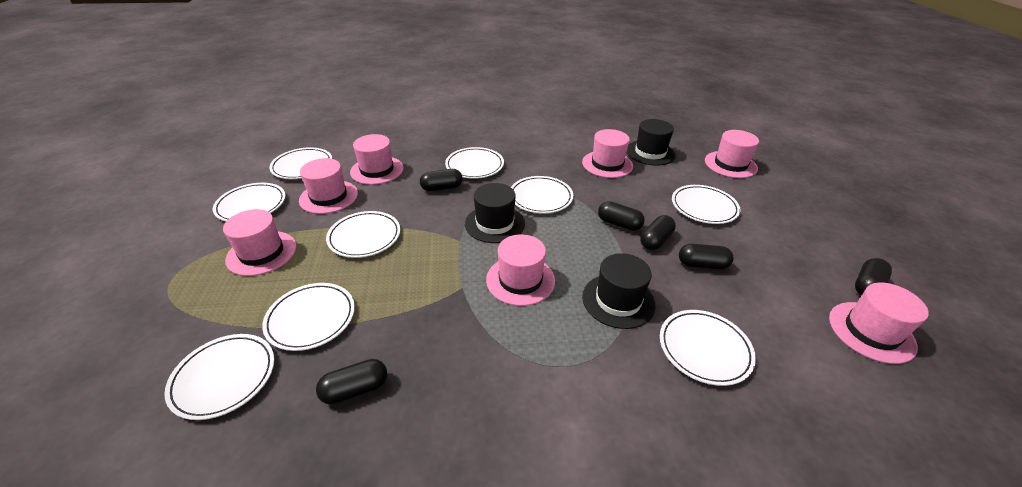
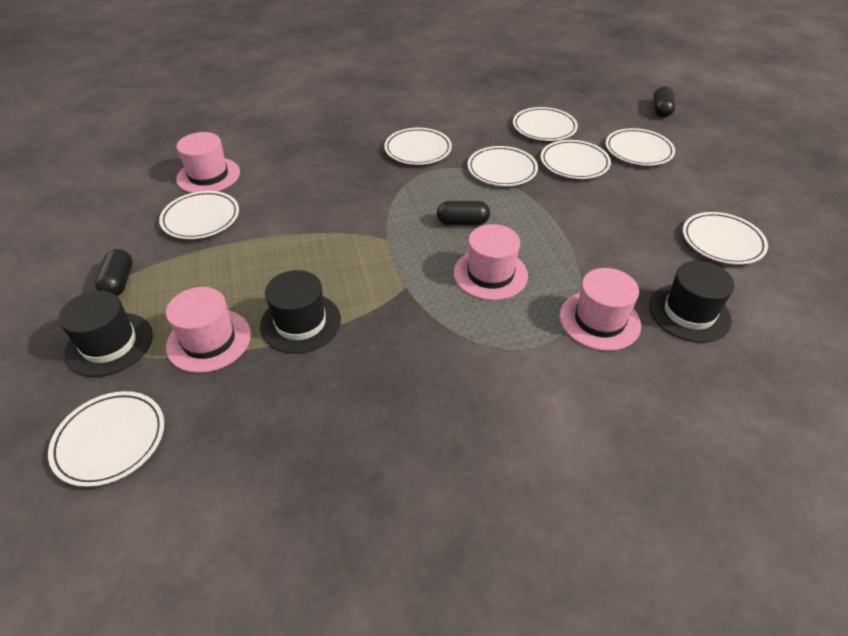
black capsule: 6 -> 3
pink hat: 7 -> 4
white plate: 9 -> 8

